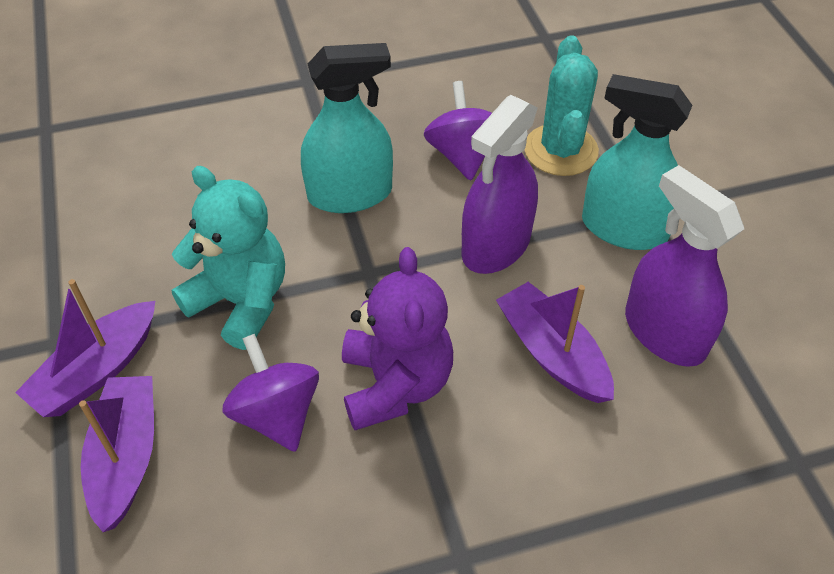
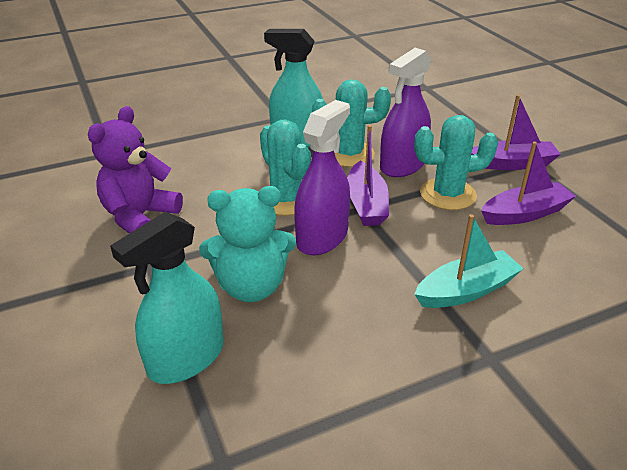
purple spinning top: 2 -> 0
turquoise boat: 0 -> 1
turquoise cactus: 1 -> 3

